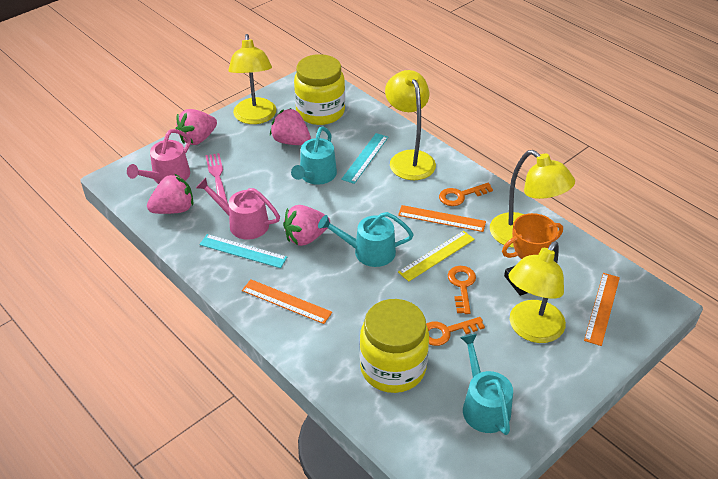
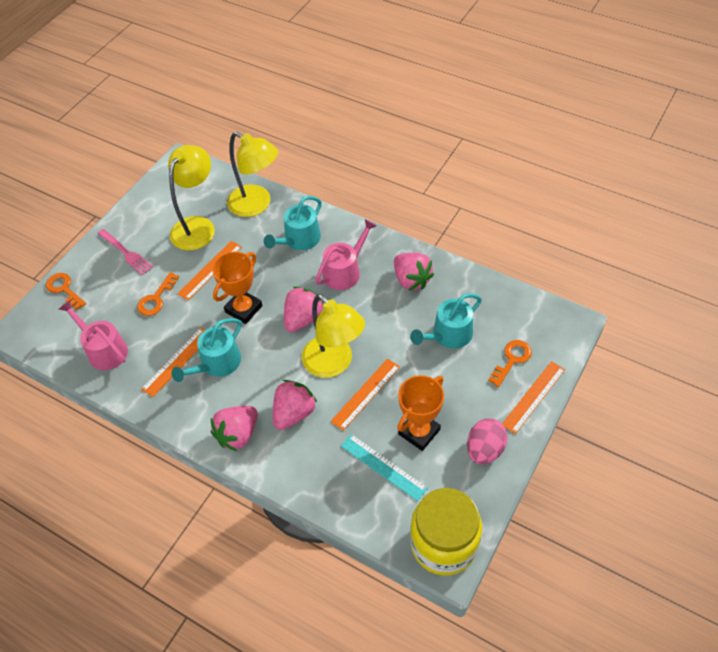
orange ruler: 3 -> 4
orange trophy: 1 -> 2
pink egg: 0 -> 1
turquoise ruler: 2 -> 1
yellow jar: 2 -> 1
yellow lamp: 4 -> 3
yellow ruler: 1 -> 0

